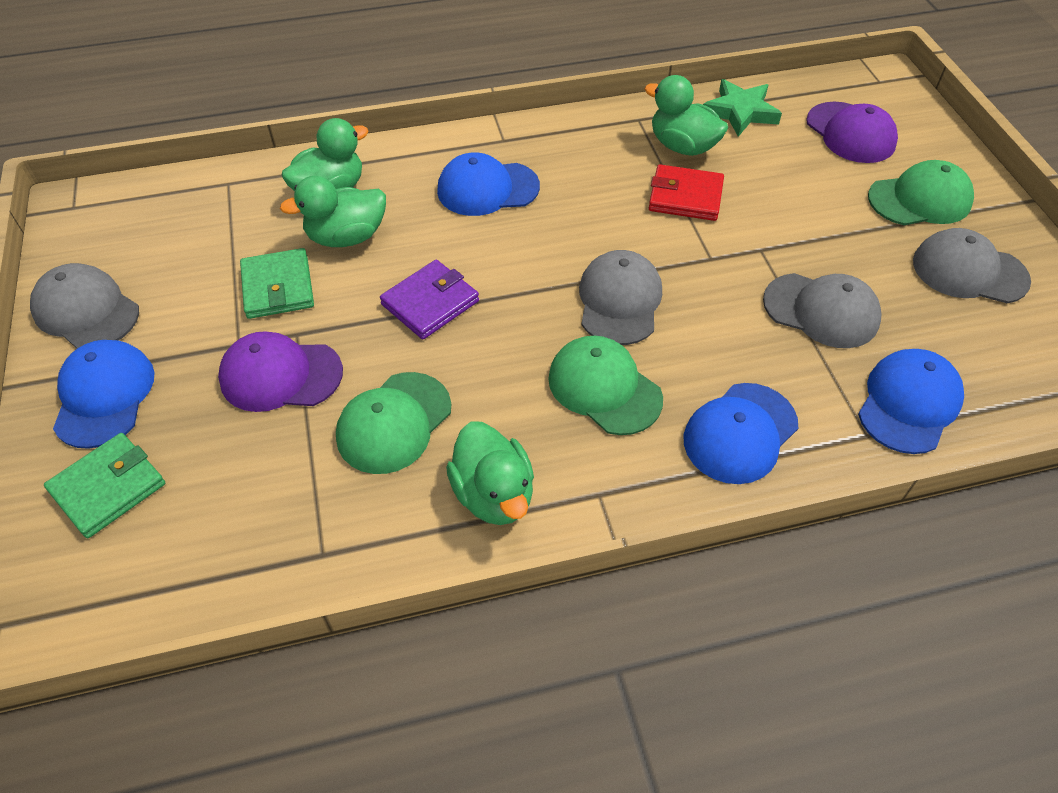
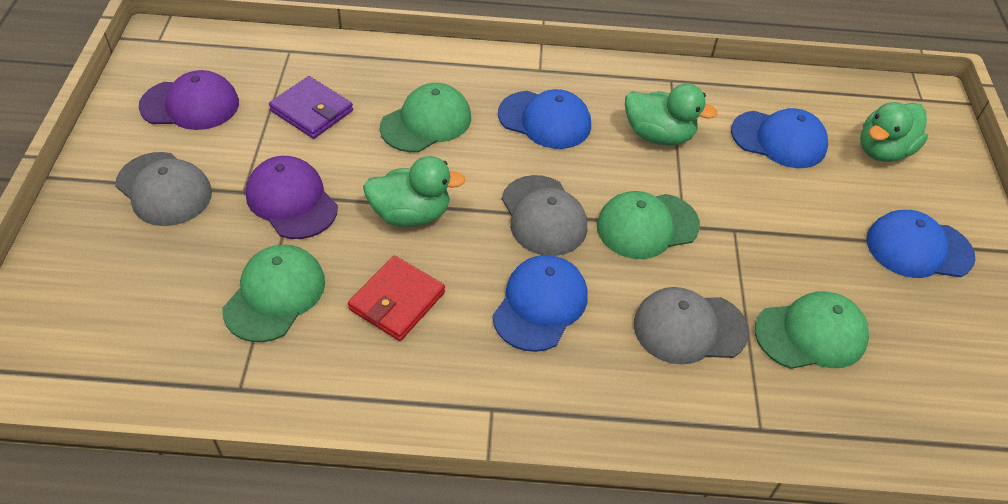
green cap: 3 -> 4
green duck: 4 -> 3
green star: 1 -> 0
green wallet: 2 -> 0
grey cap: 4 -> 3

